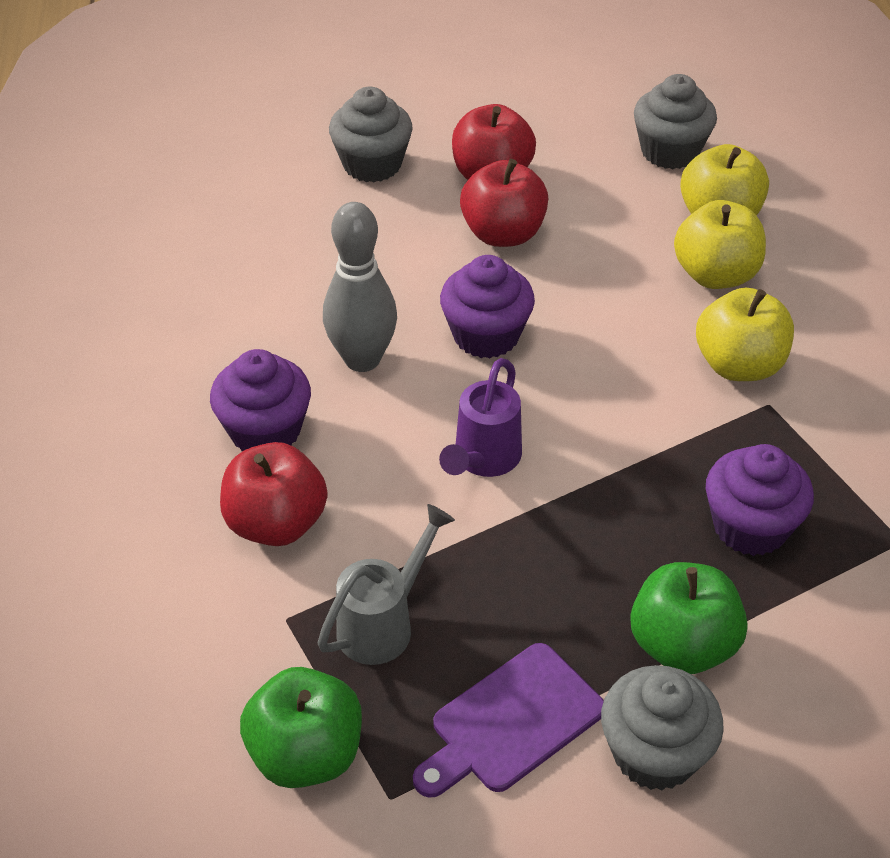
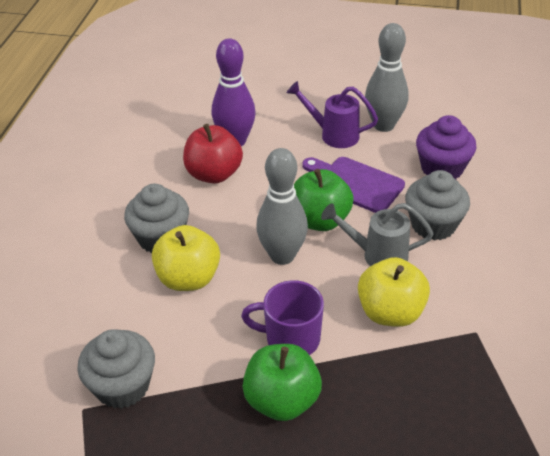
grey bowling pin: 1 -> 2
purple bowling pin: 0 -> 1
purple cupcake: 3 -> 1
purple mug: 0 -> 1
red apple: 3 -> 1
yellow apple: 3 -> 2

